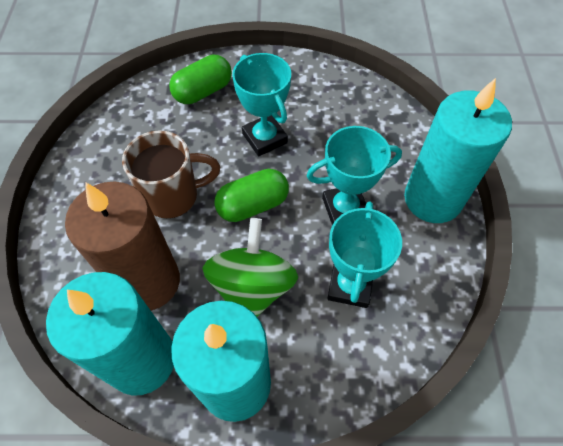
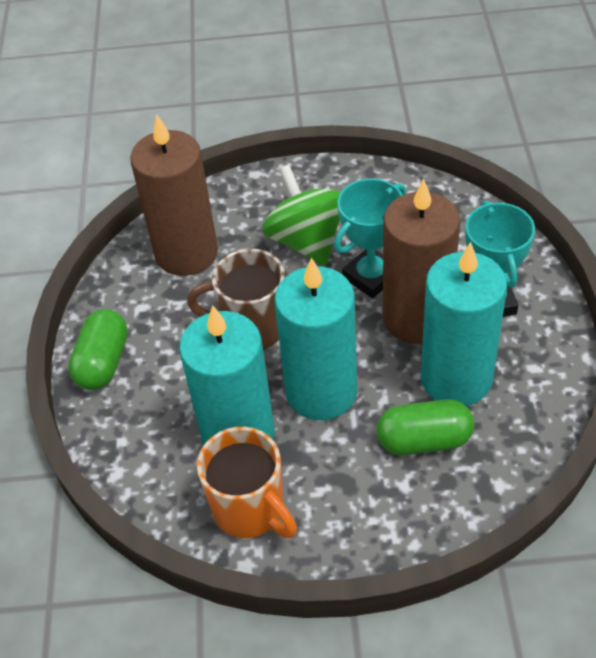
brown candle: 1 -> 2
orange mug: 0 -> 1
turquoise trophy: 3 -> 2

